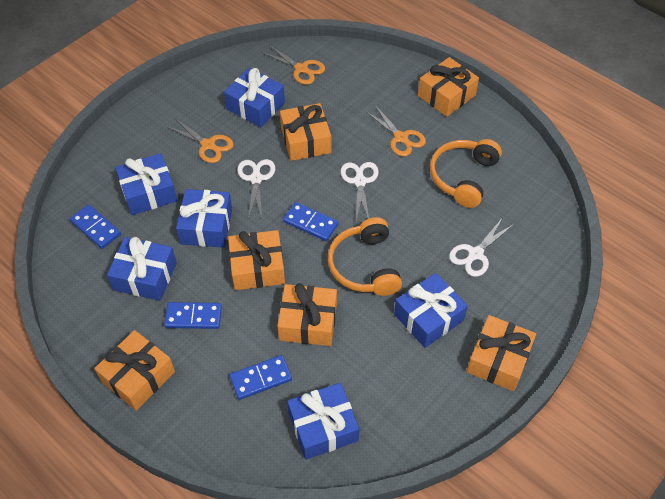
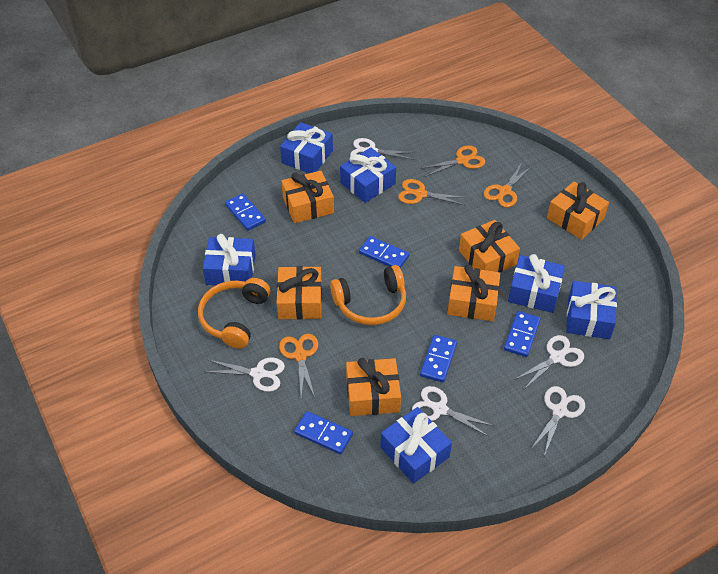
blue domino: 4 -> 5
orange scissors: 3 -> 4
white scissors: 3 -> 5

